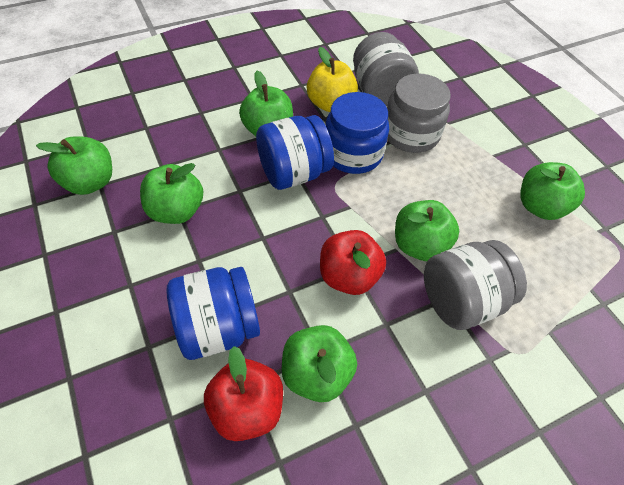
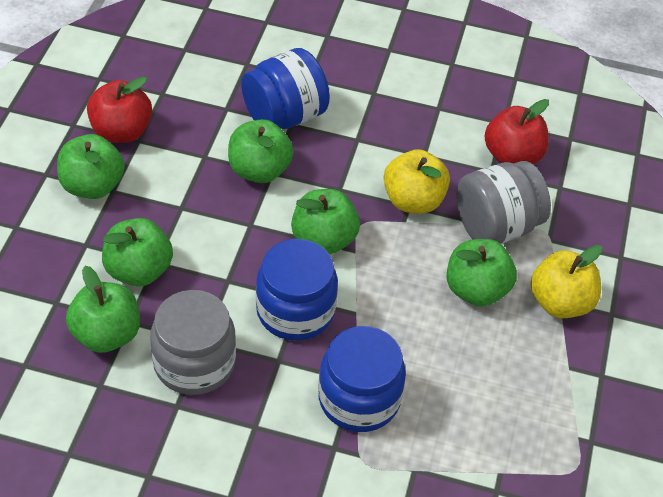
grey jar: 3 -> 2
yellow apple: 1 -> 2

